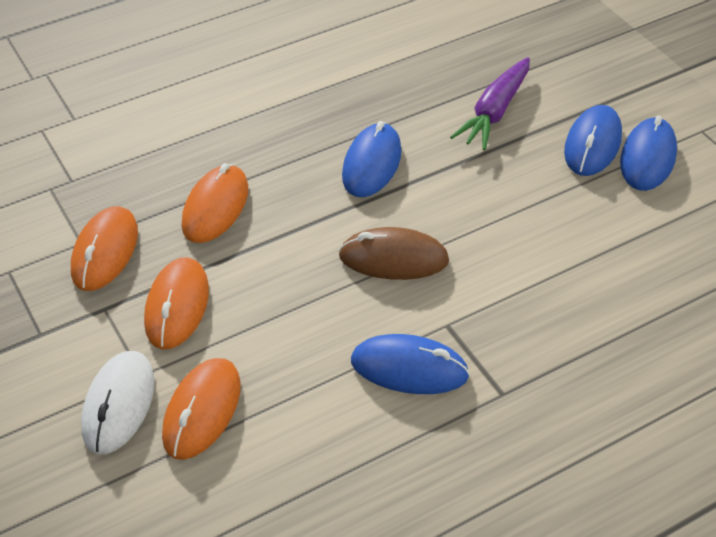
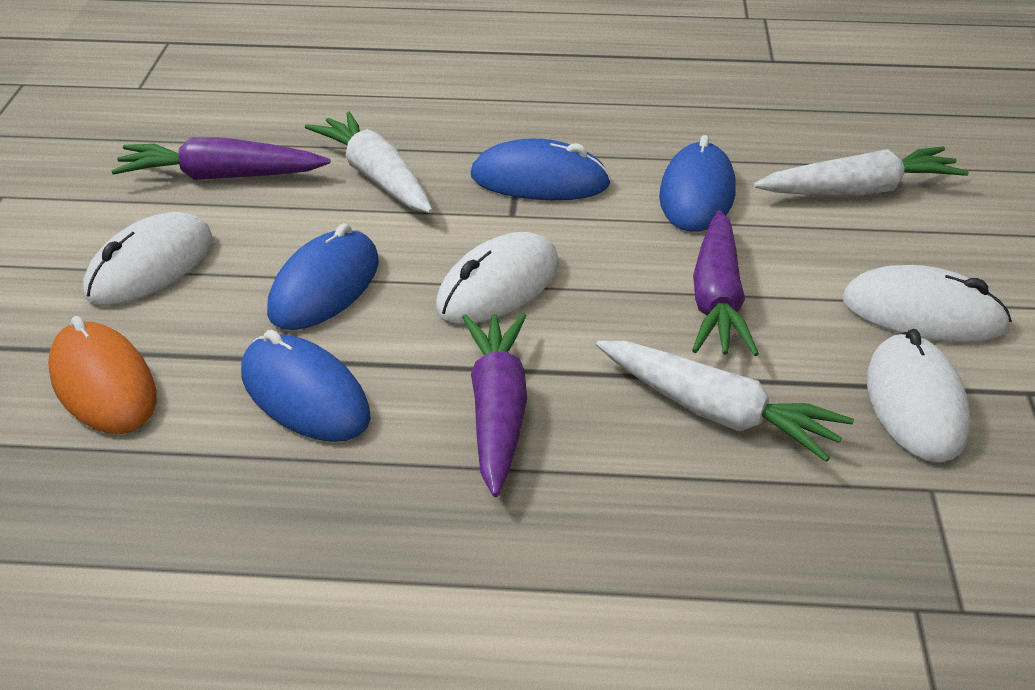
brown mouse: 1 -> 0
orange mouse: 4 -> 1
purple carrot: 1 -> 3
white carrot: 0 -> 3
white mouse: 1 -> 4

